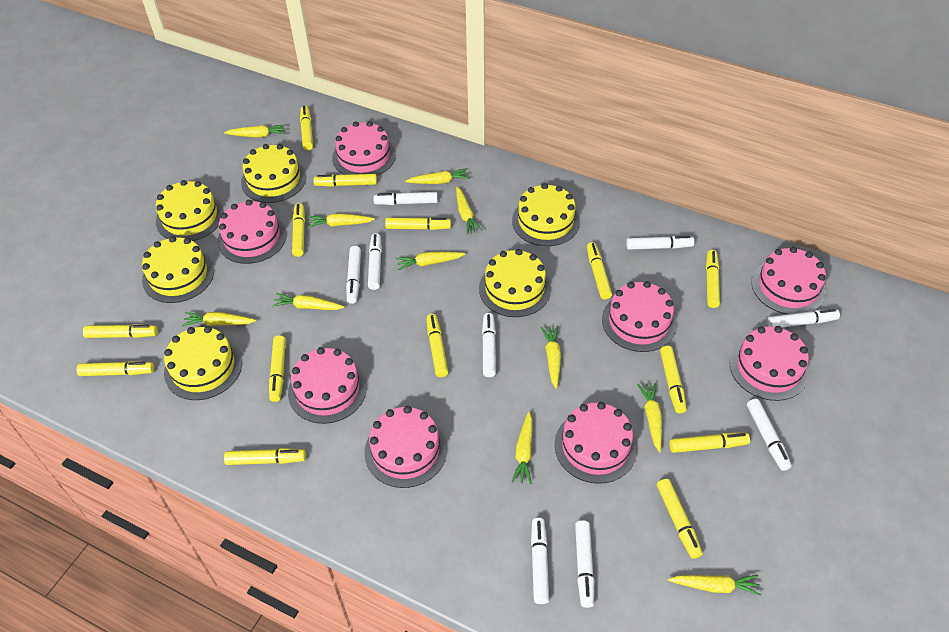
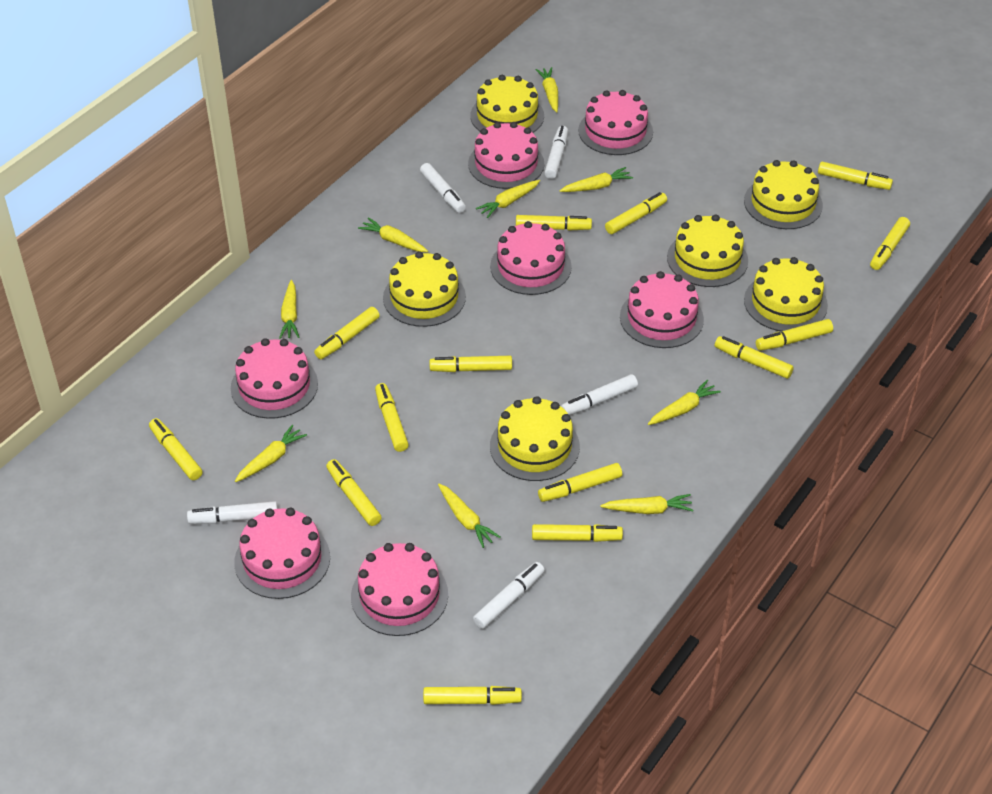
pink cake: 8 -> 7
white marker: 9 -> 5
yellow carrot: 11 -> 9

